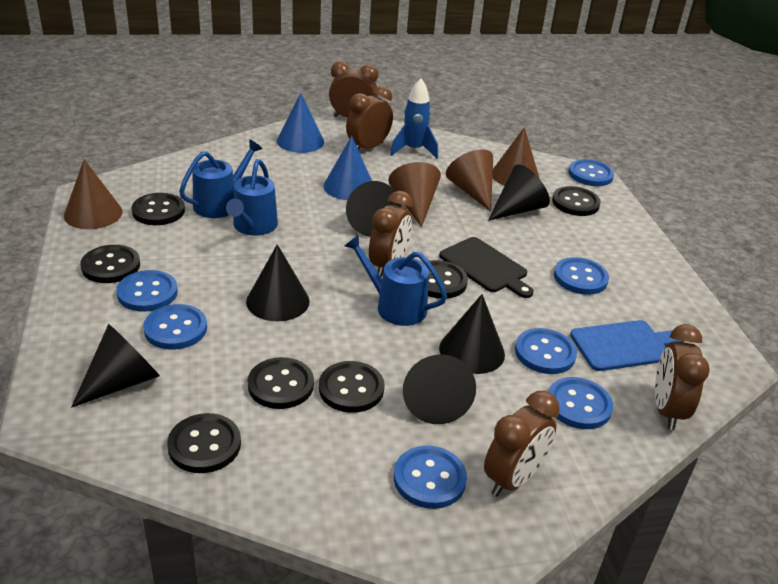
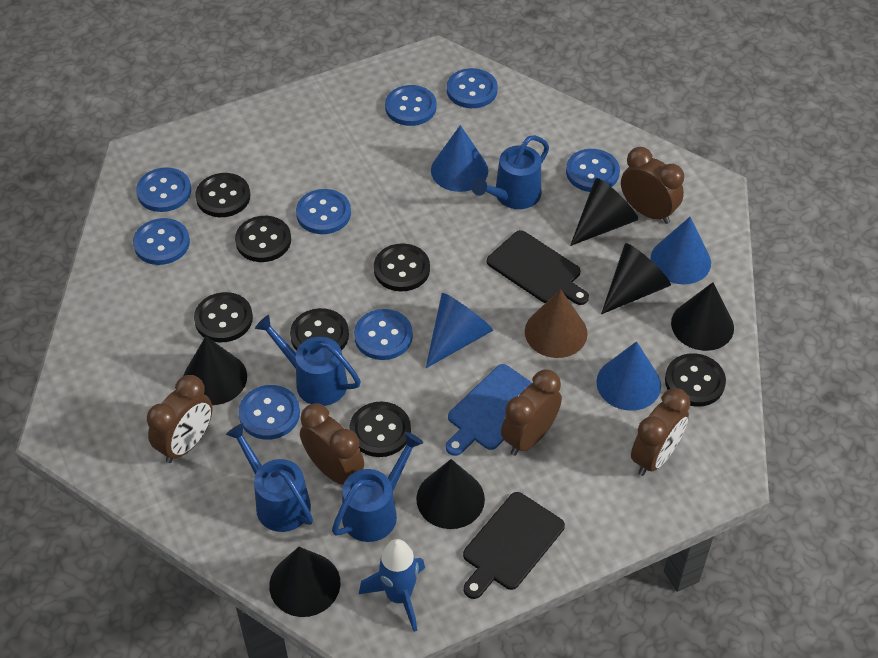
black cutting board: 1 -> 2
blue button: 7 -> 8
blue cone: 2 -> 4
blue watering can: 3 -> 4
brown cone: 4 -> 1

